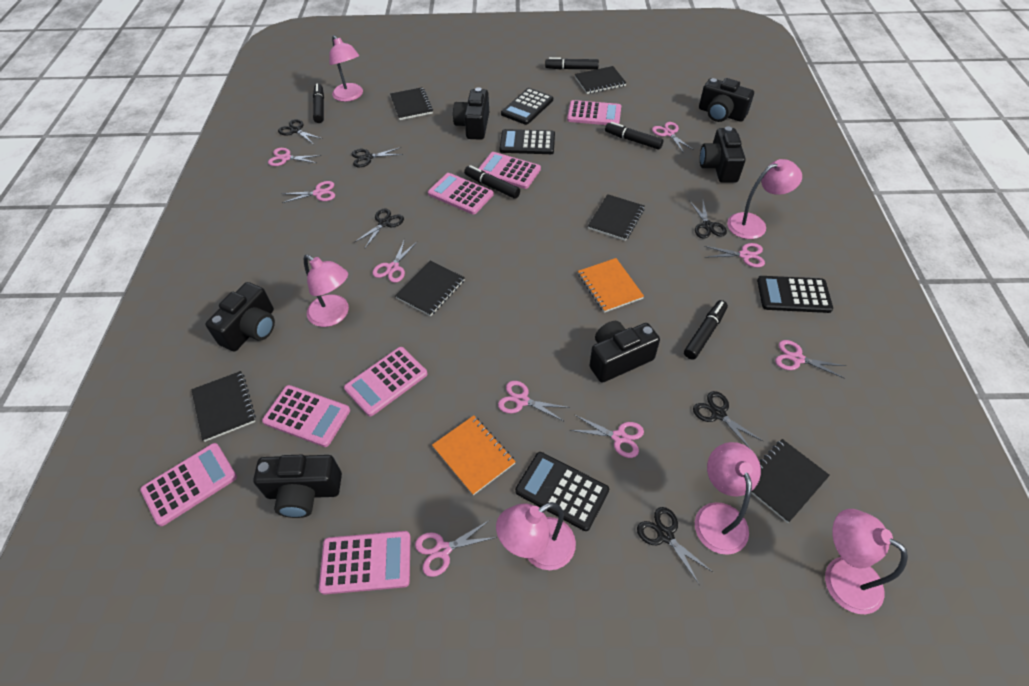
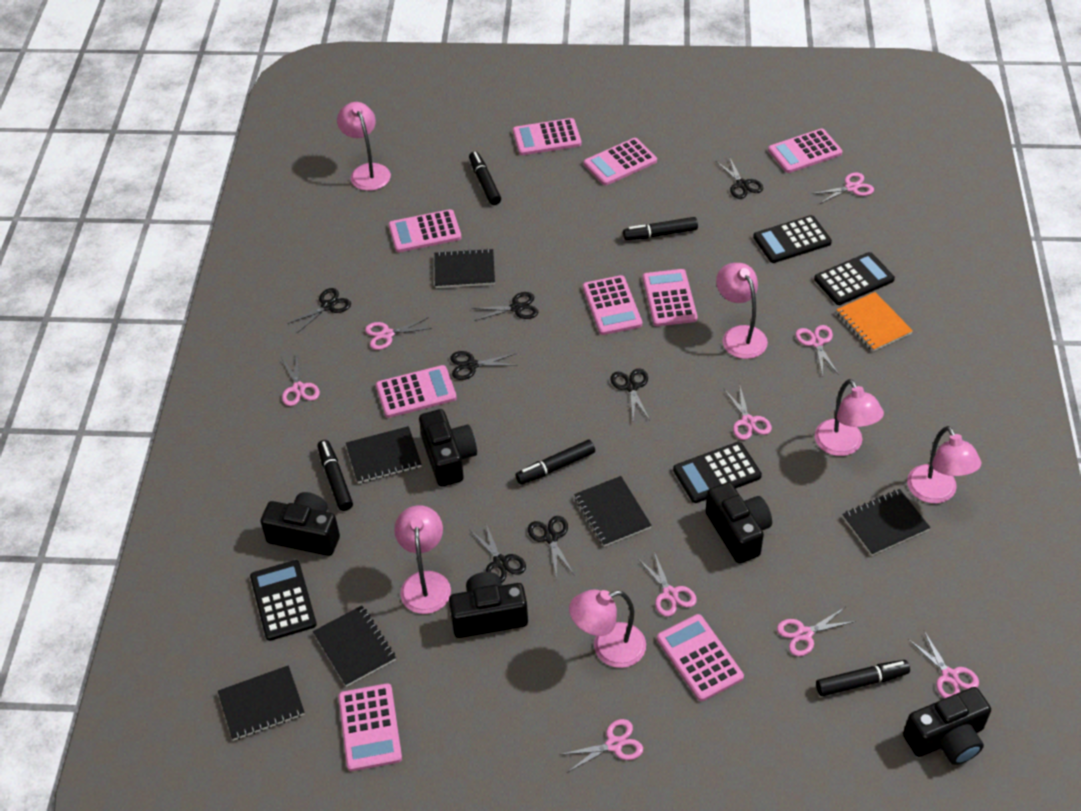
black camera: 6 -> 5
black scissors: 6 -> 7
orange notebook: 2 -> 1
pink calculator: 7 -> 9

